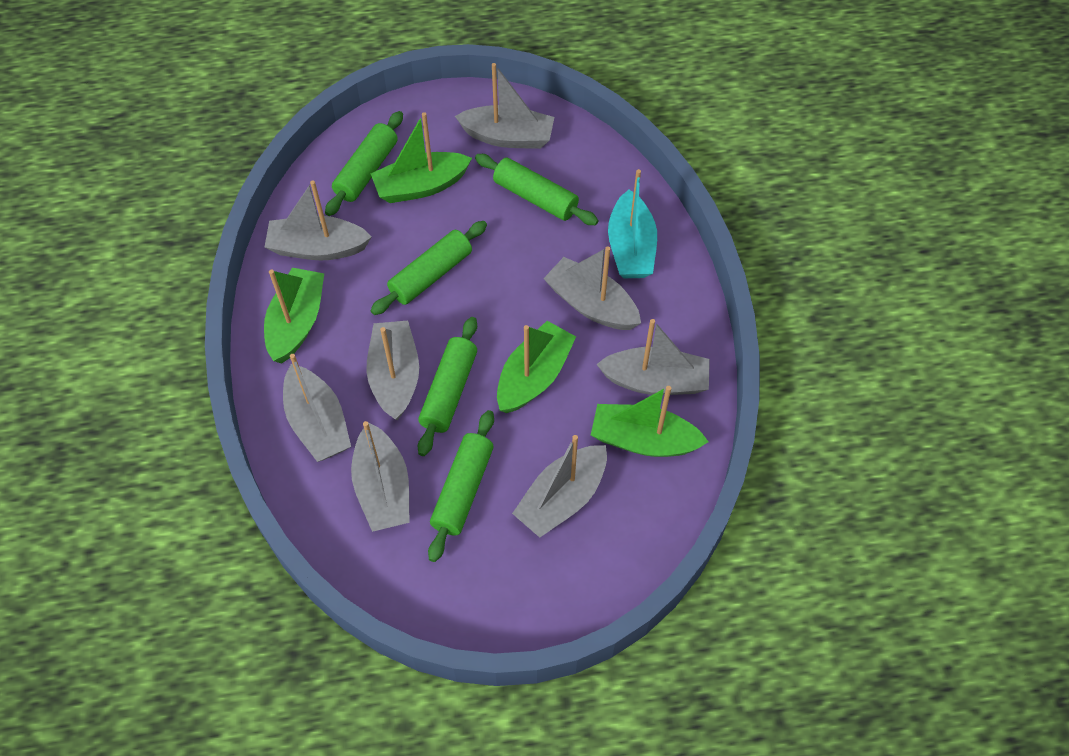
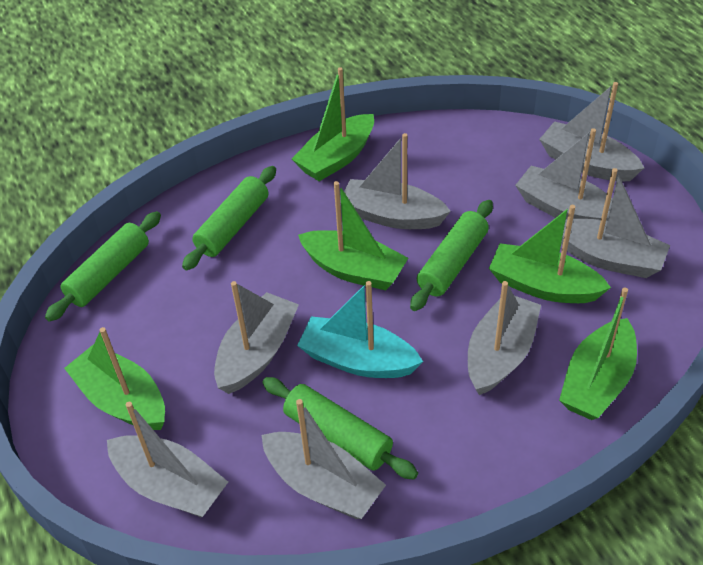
green boat: 4 -> 5
green rolling pin: 5 -> 4

